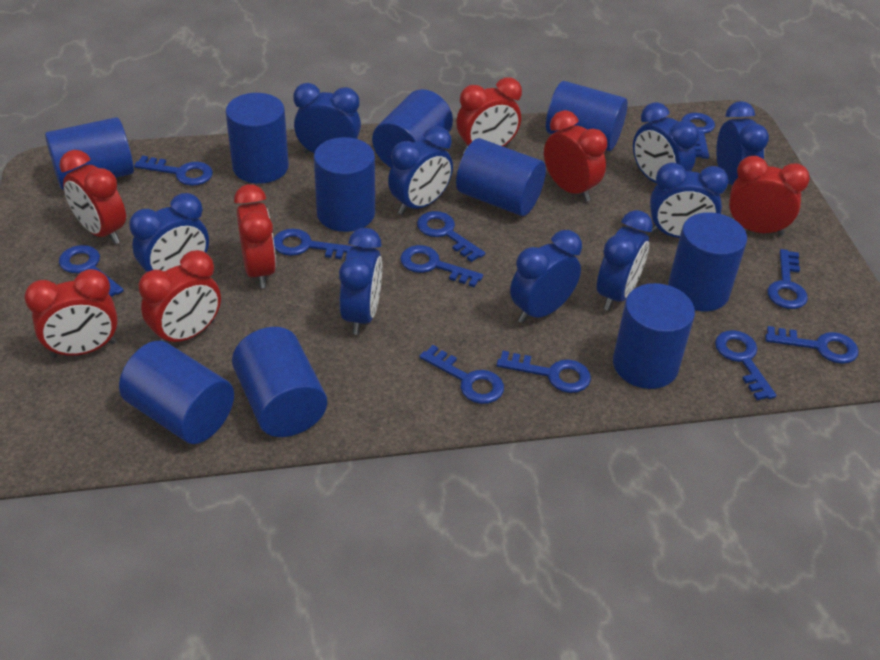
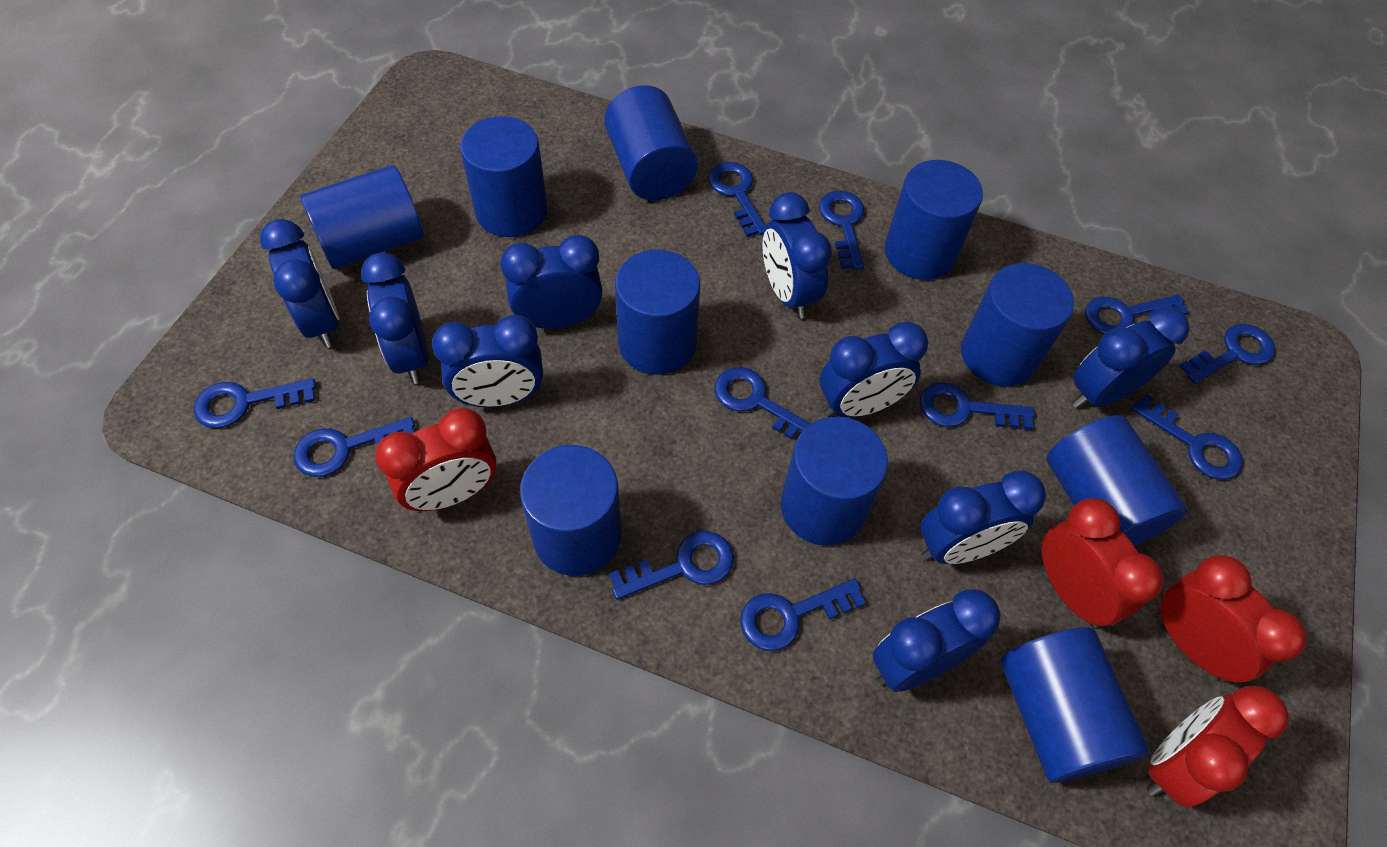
red clock: 7 -> 4

